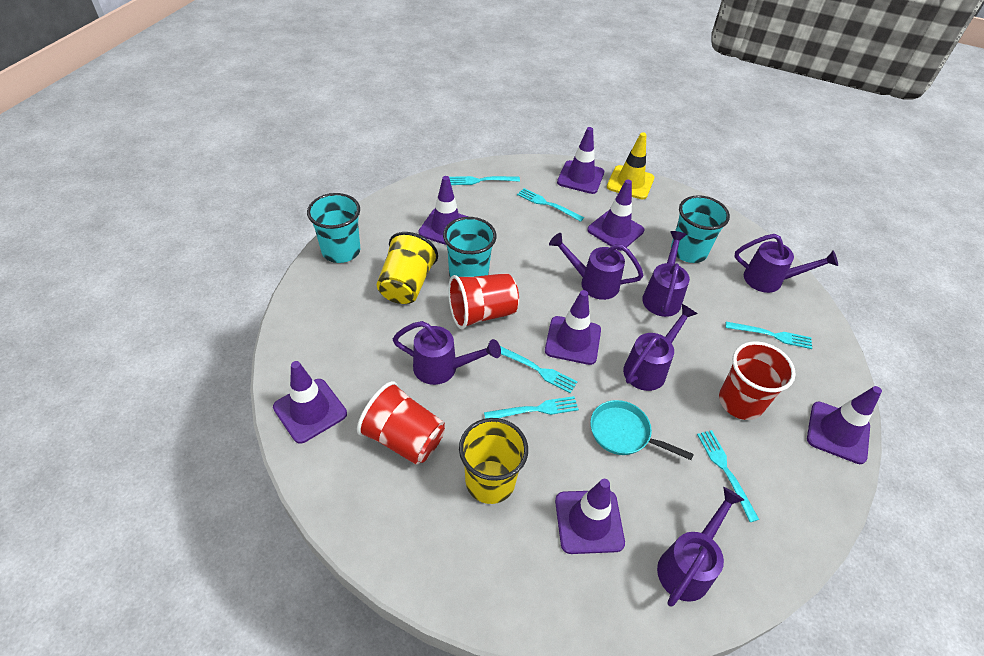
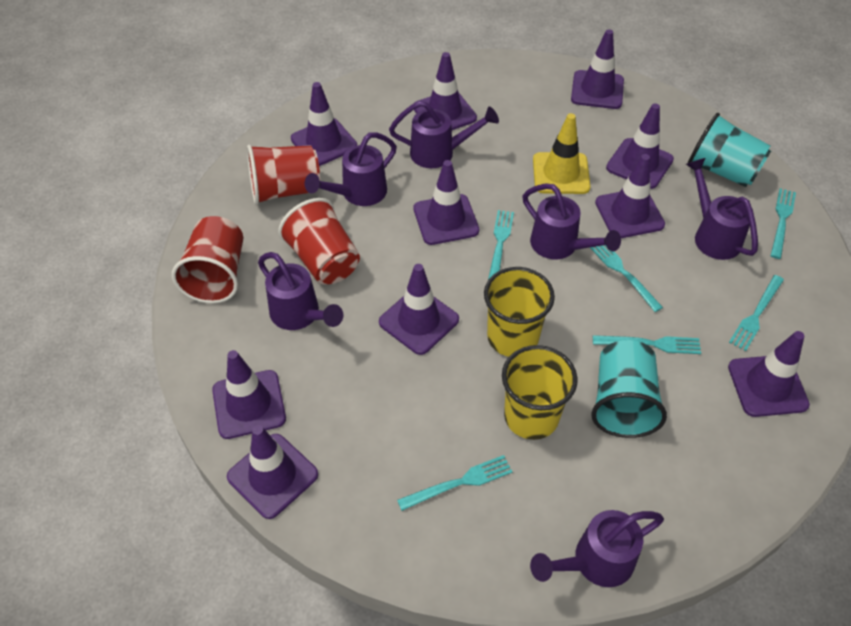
purple traffic cone: 7 -> 10
turquoise cup: 3 -> 2
turquoise pan: 1 -> 0

